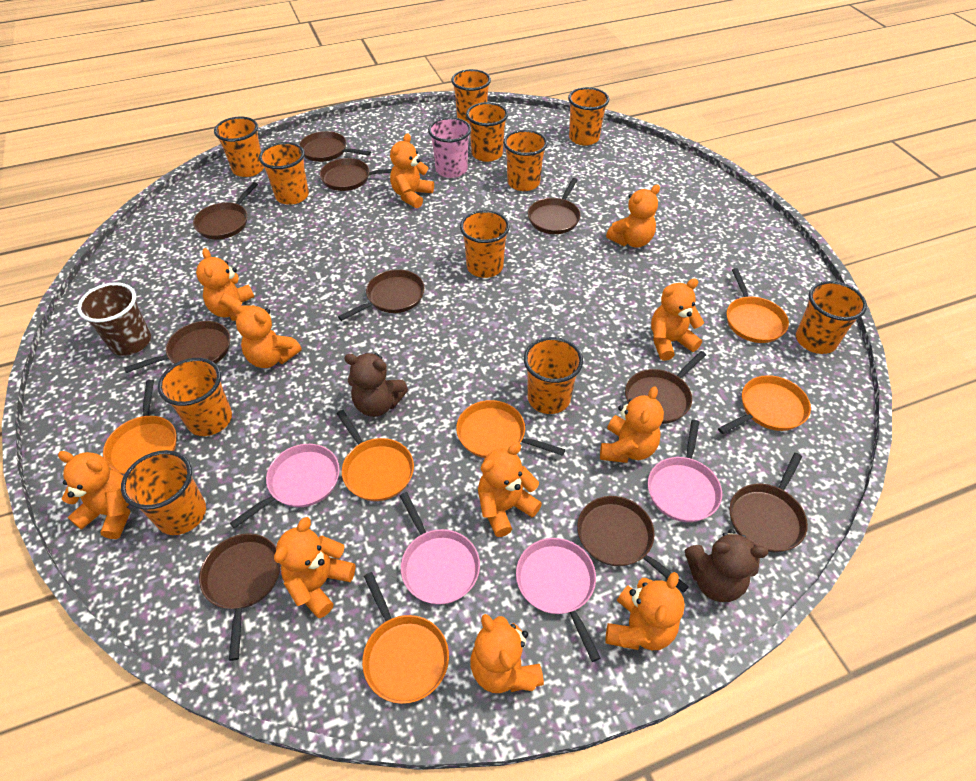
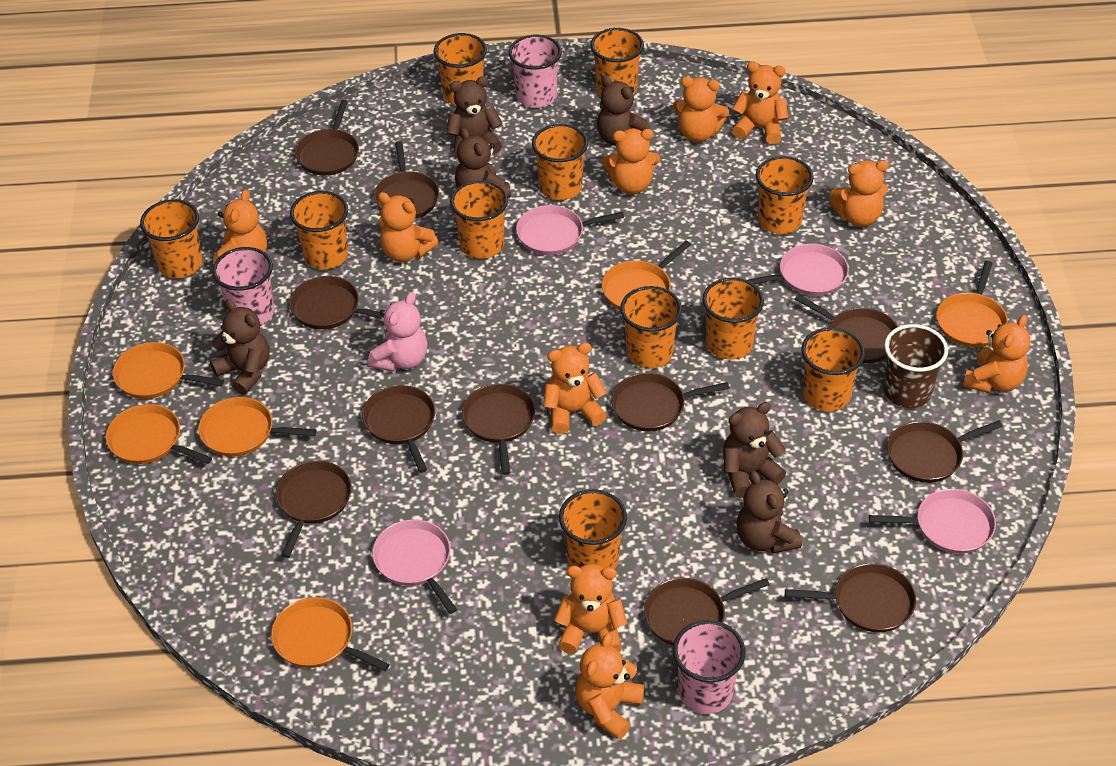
brown pan: 10 -> 11
brown teddy bear: 2 -> 6
orange teddy bear: 11 -> 10
pink cup: 1 -> 3
pink teddy bear: 0 -> 1

